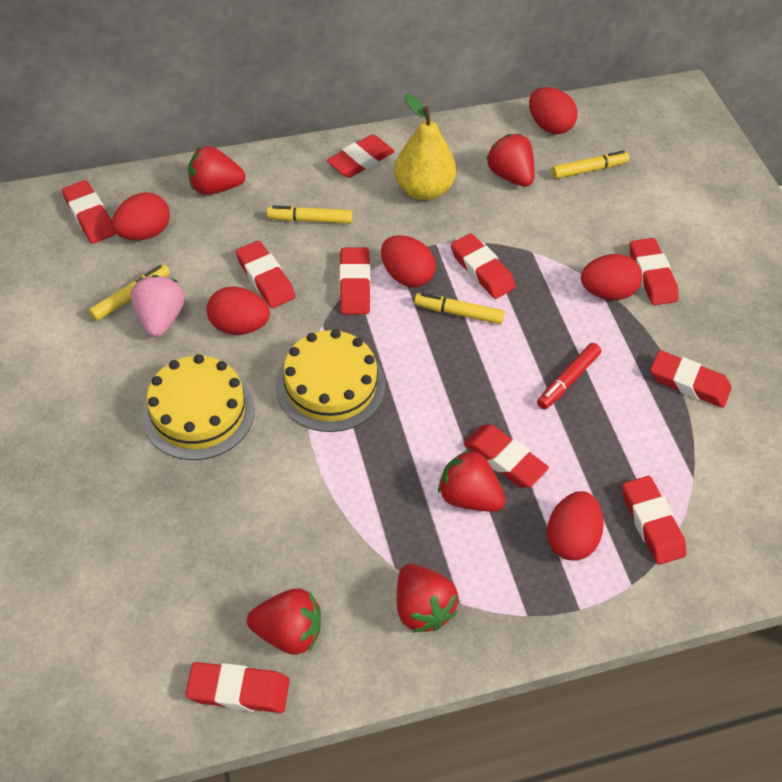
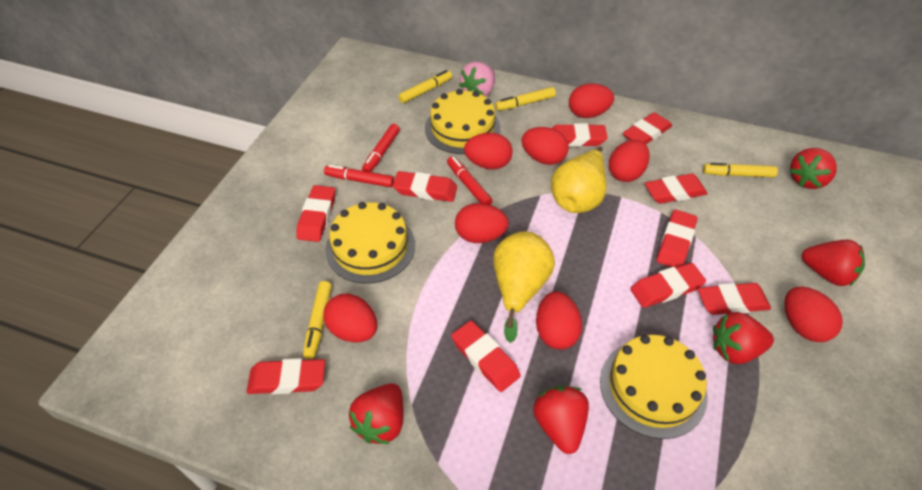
red egg: 6 -> 8
red marker: 1 -> 3
yellow cake: 2 -> 3
yellow pear: 1 -> 2

